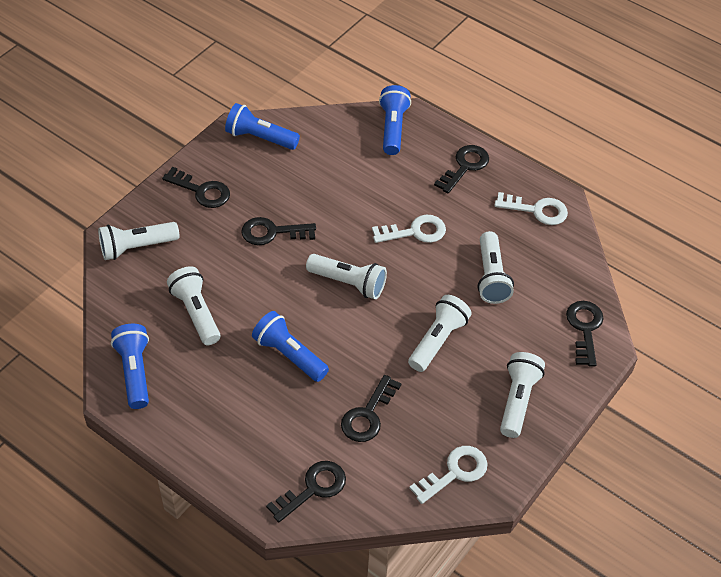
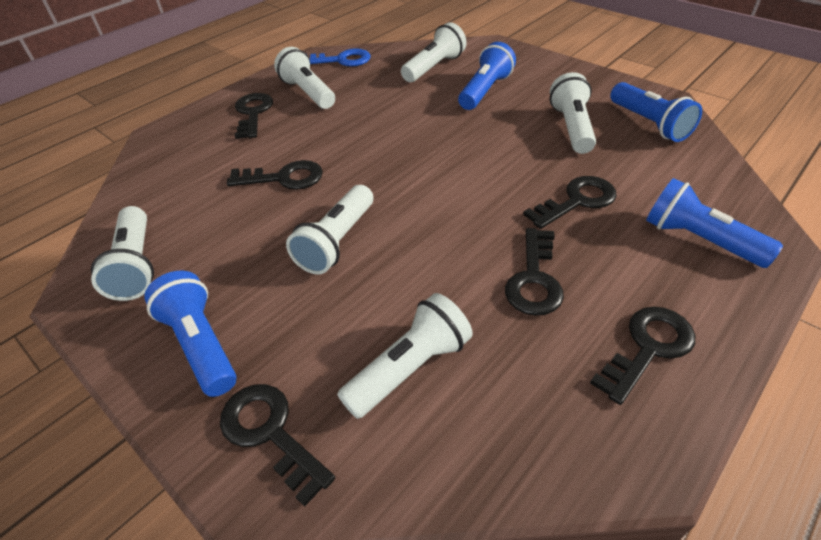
blue key: 0 -> 1
white key: 3 -> 0

